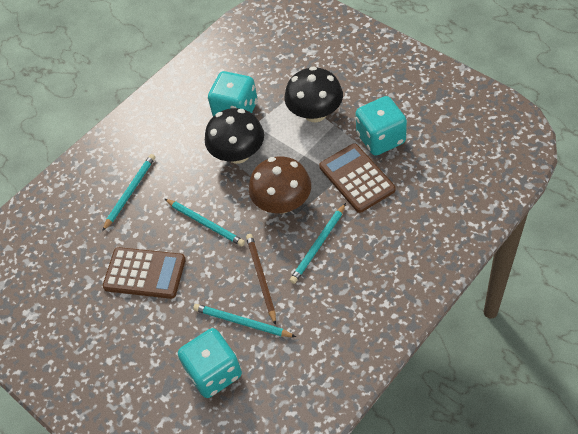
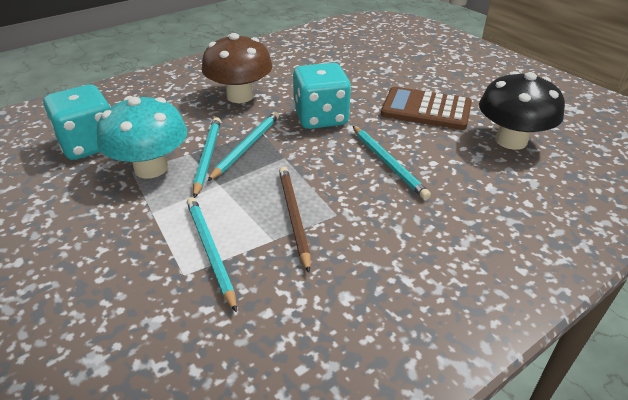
black mushroom: 2 -> 1
brown calculator: 2 -> 1
turquoise dice: 3 -> 2
turquoise mushroom: 0 -> 1

